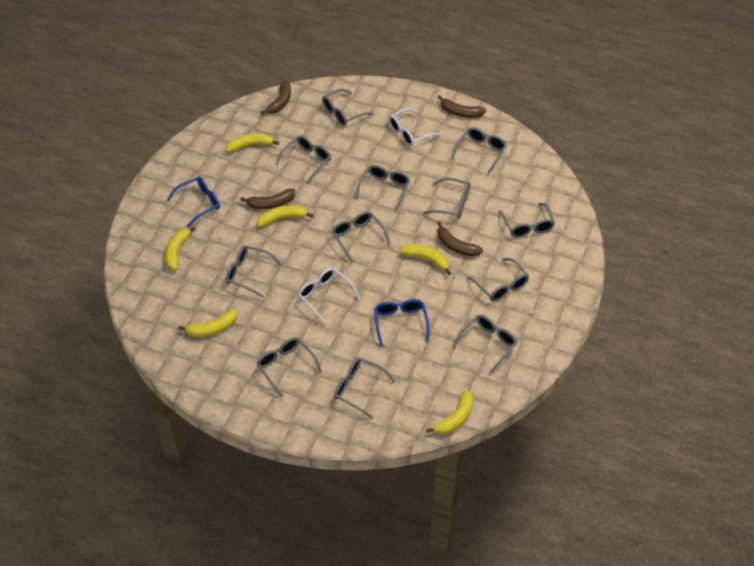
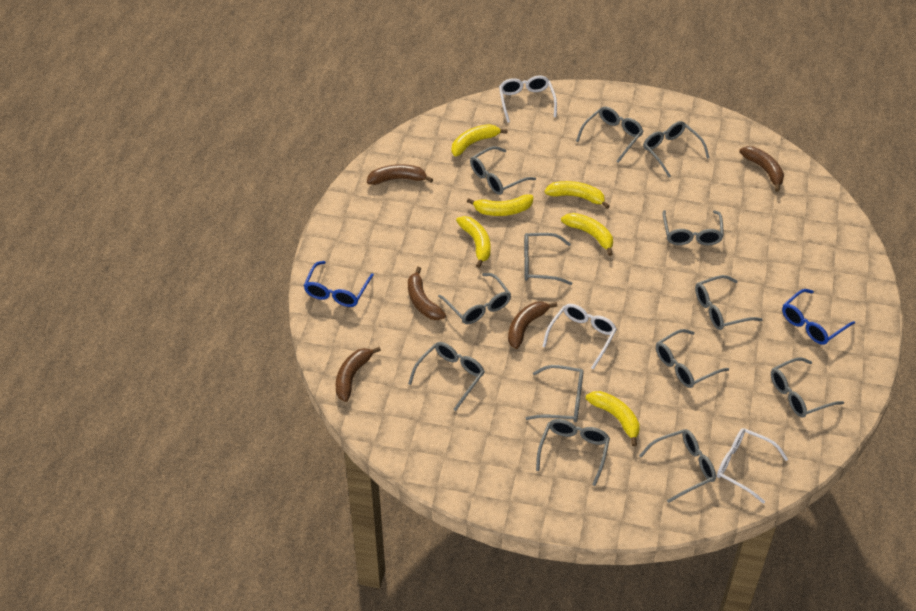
brown banana: 4 -> 5
grey glasses: 12 -> 13
white glasses: 2 -> 3

